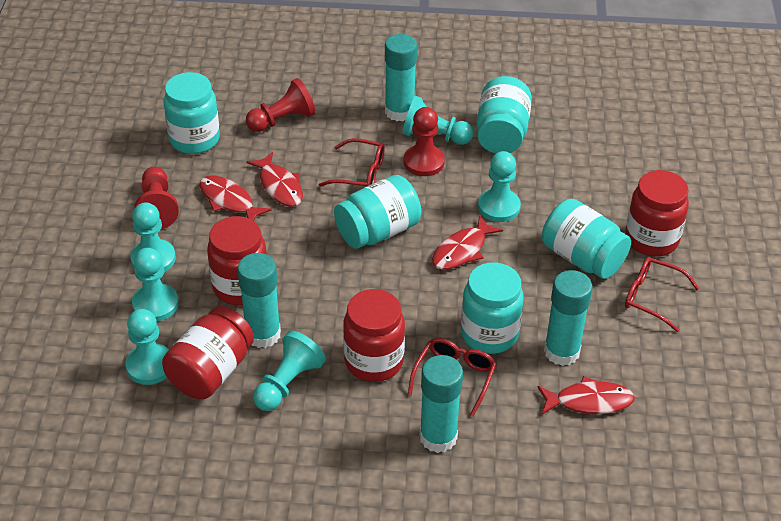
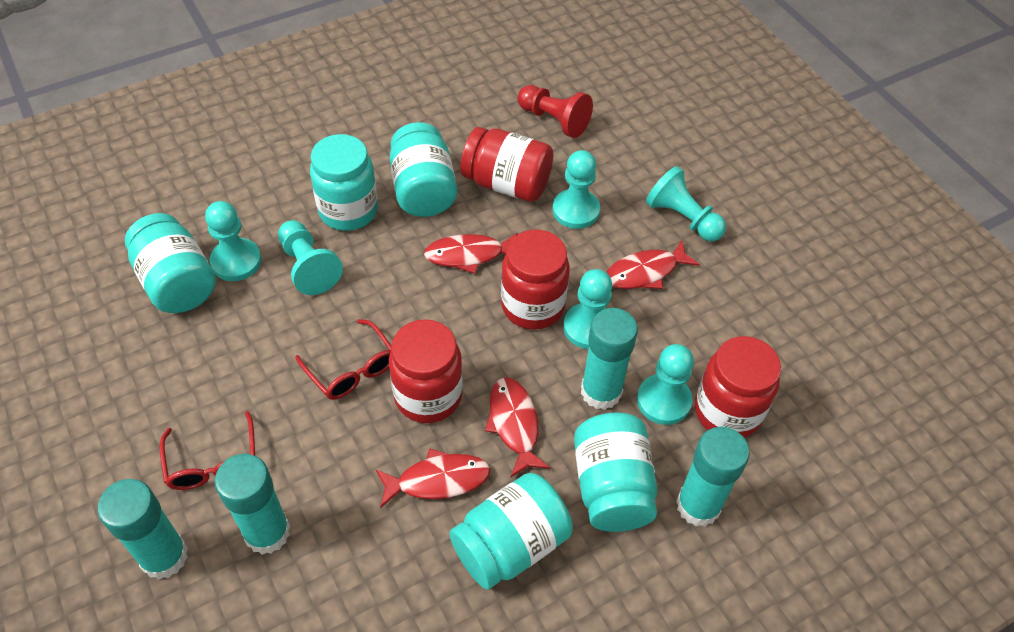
red glasses: 3 -> 2
red pawn: 3 -> 1

